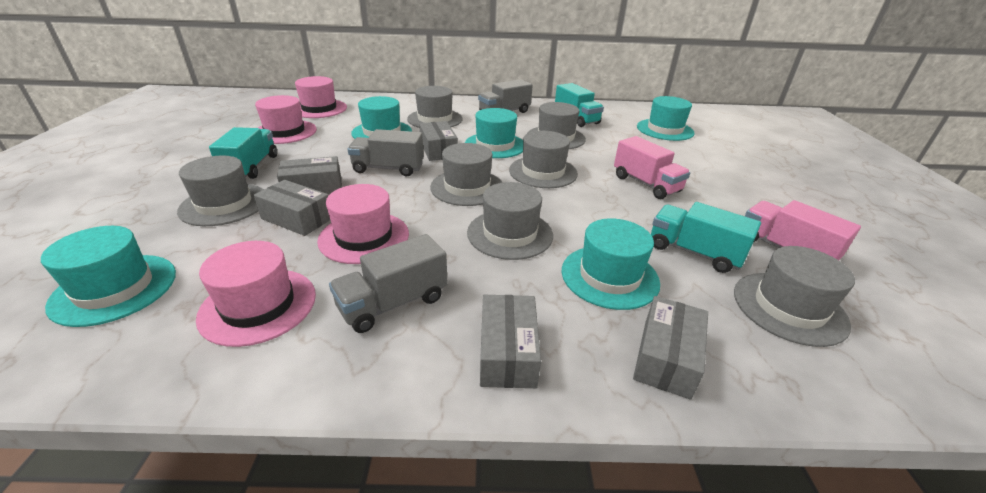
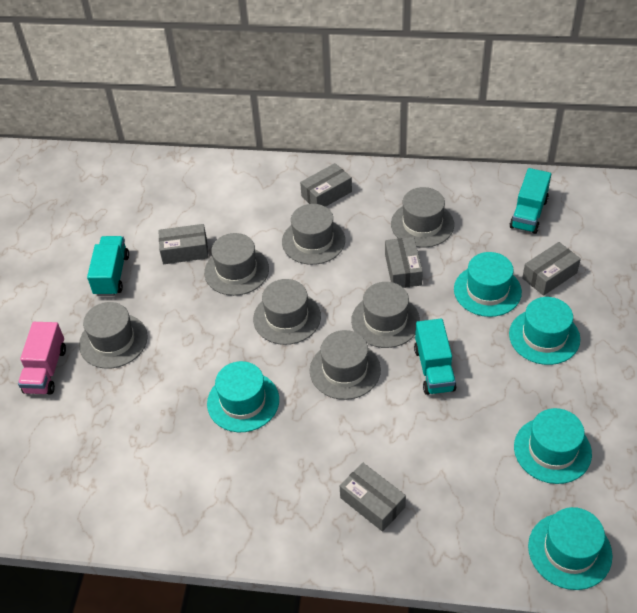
grey truck: 3 -> 0
pink hat: 4 -> 0
pink truck: 2 -> 1

